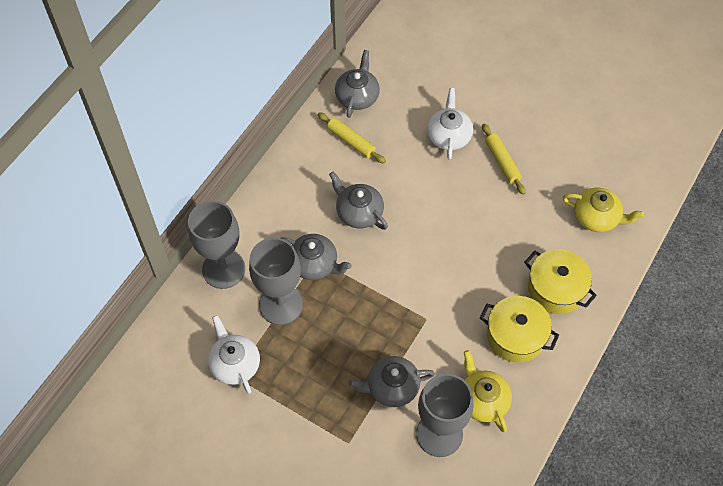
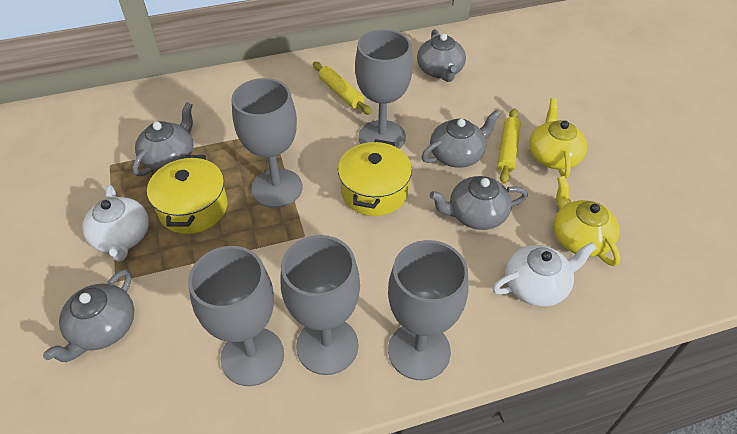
grey goblet: 3 -> 5
grey teapot: 4 -> 5

